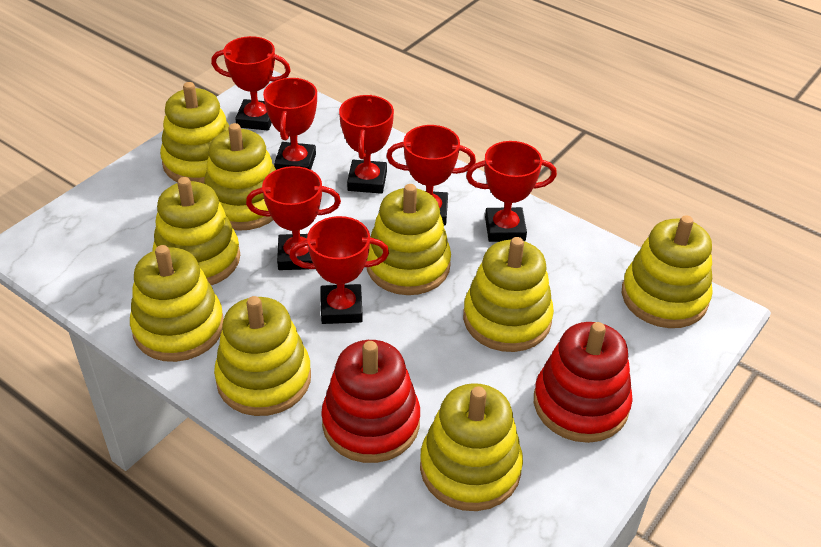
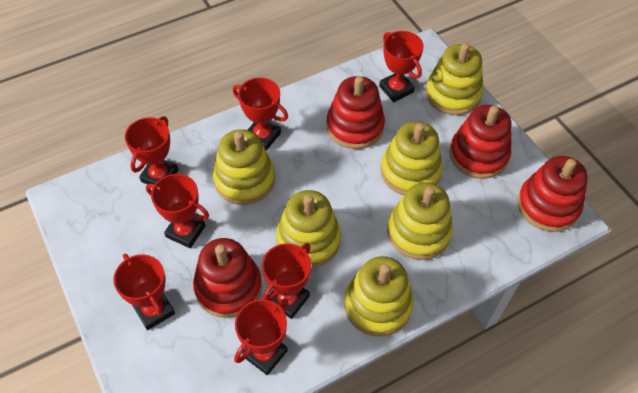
red stacking toy: 2 -> 4
yellow stacking toy: 9 -> 6

